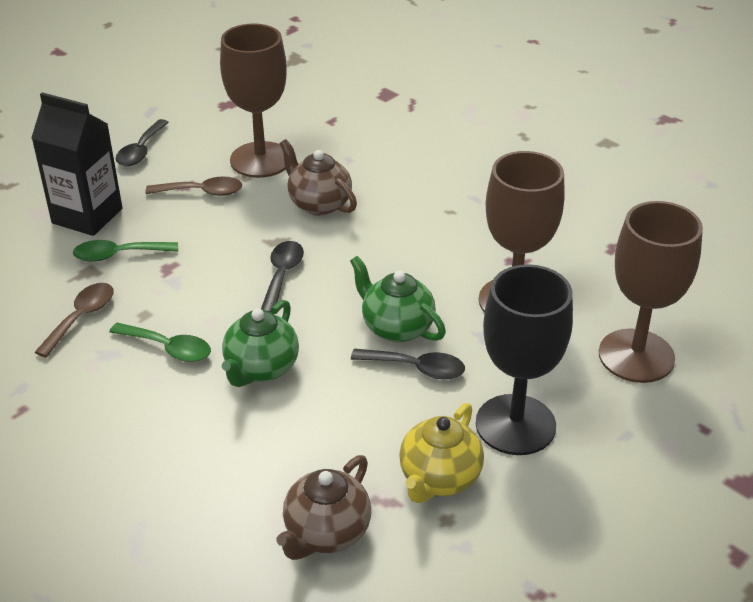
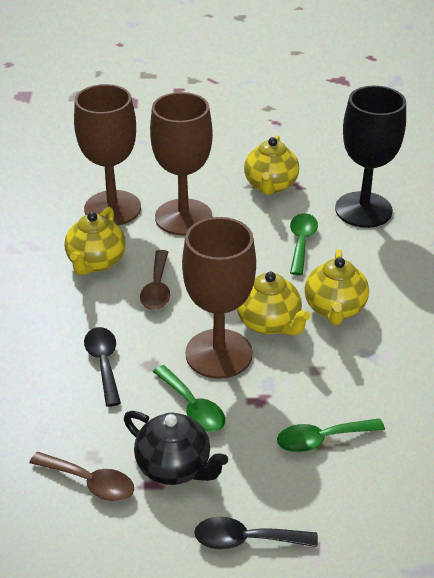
black carton: 1 -> 0
black spoon: 3 -> 2
black teapot: 0 -> 1
brown teapot: 2 -> 0
green spoon: 2 -> 3
green teapot: 2 -> 0
yellow teapot: 1 -> 4

